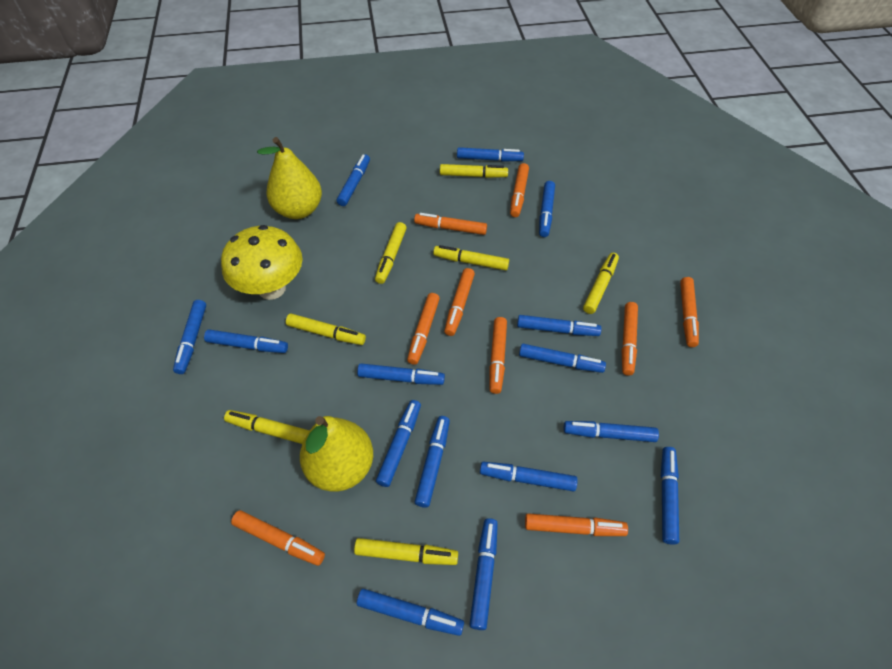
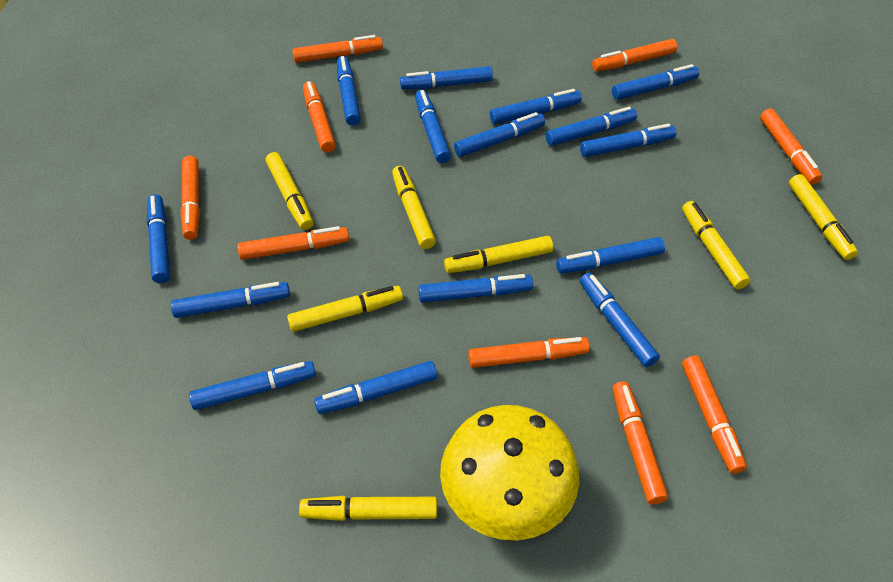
yellow pear: 2 -> 0

